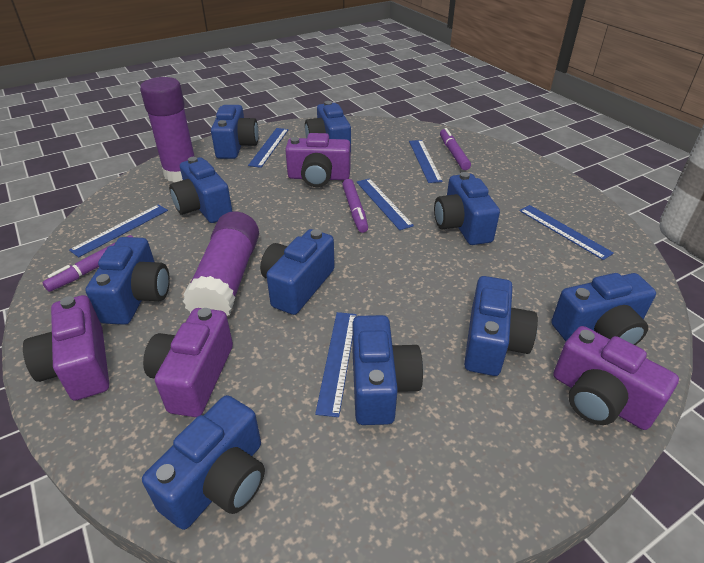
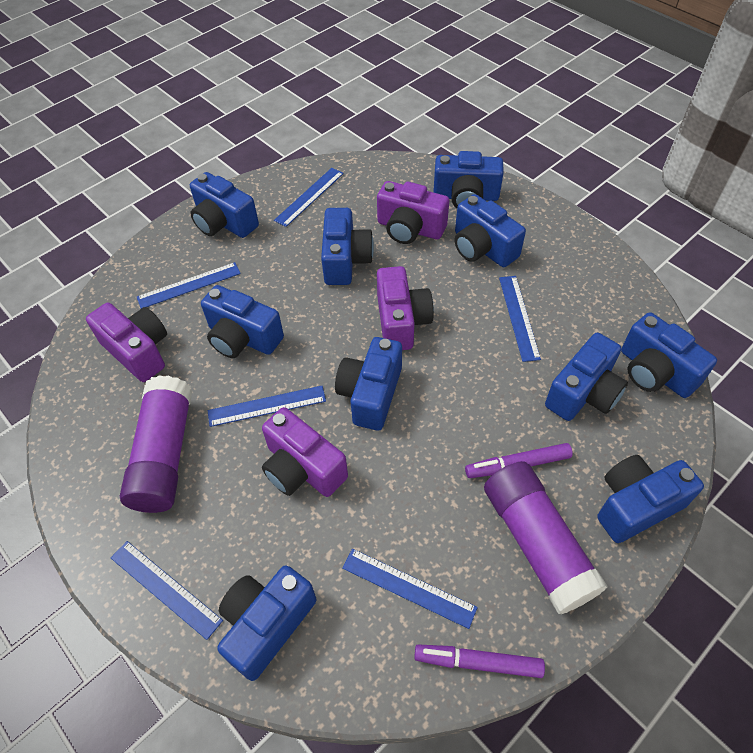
purple marker: 3 -> 2

